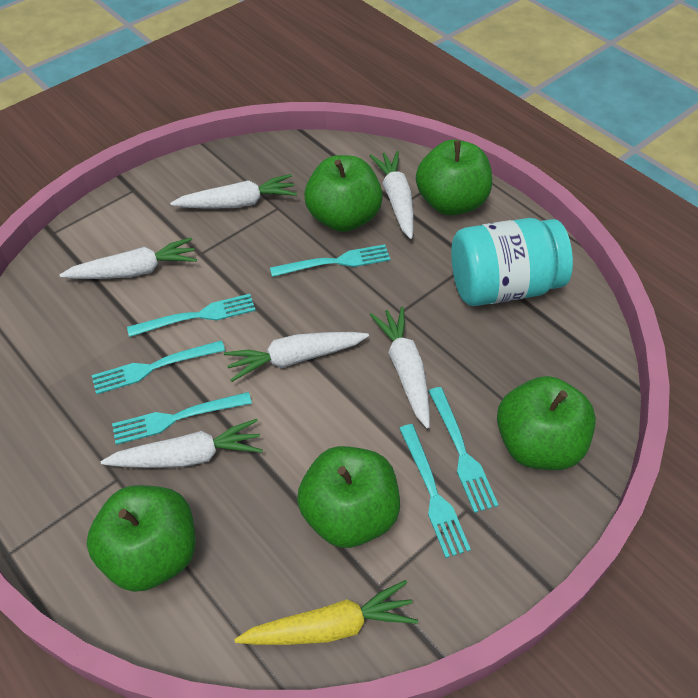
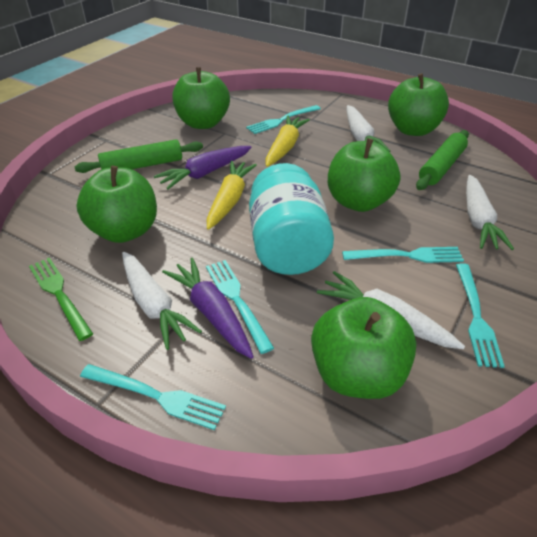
green fork: 0 -> 1
green rolling pin: 0 -> 2
purple carrot: 0 -> 2
turquoise fork: 6 -> 5
white carrot: 6 -> 4
yellow carrot: 1 -> 2

